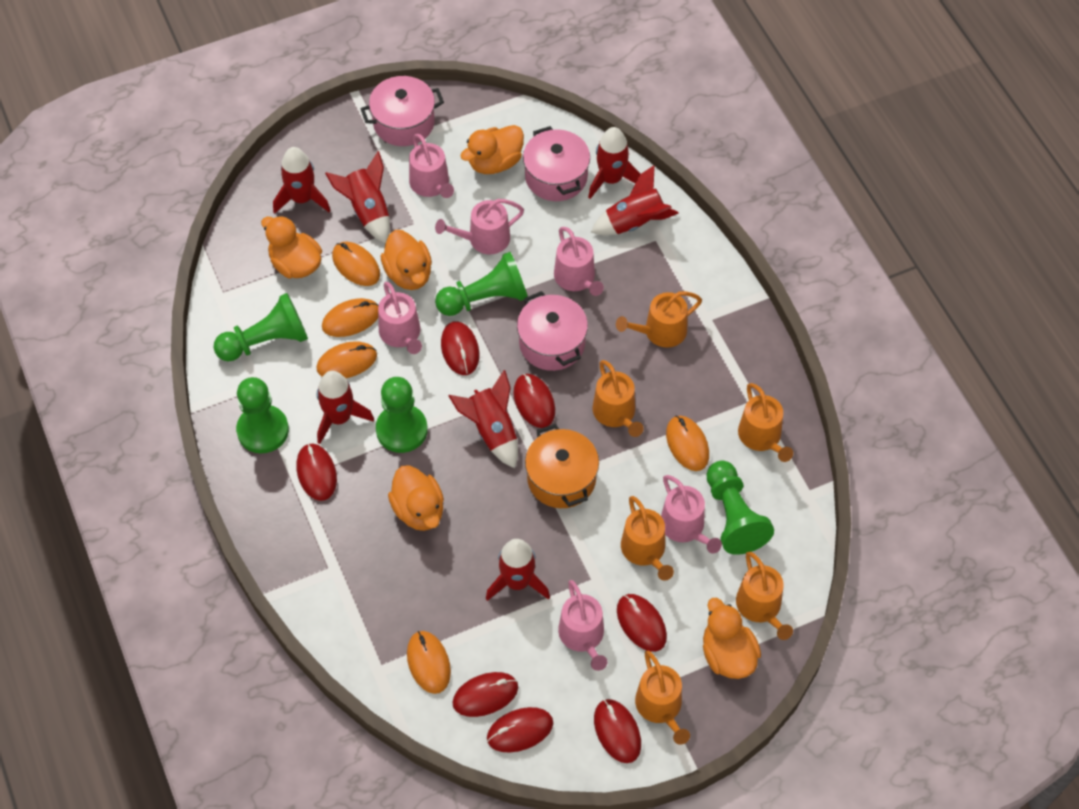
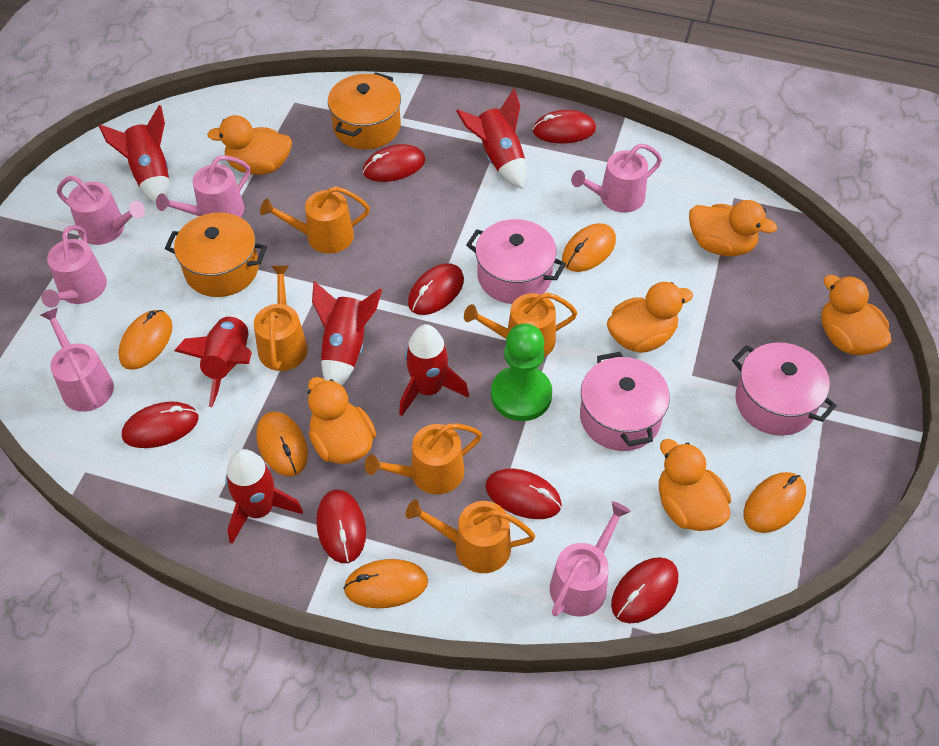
green pawn: 5 -> 1
orange duck: 5 -> 6
orange pot: 1 -> 2
orange watering can: 6 -> 5
red rocket: 7 -> 6

